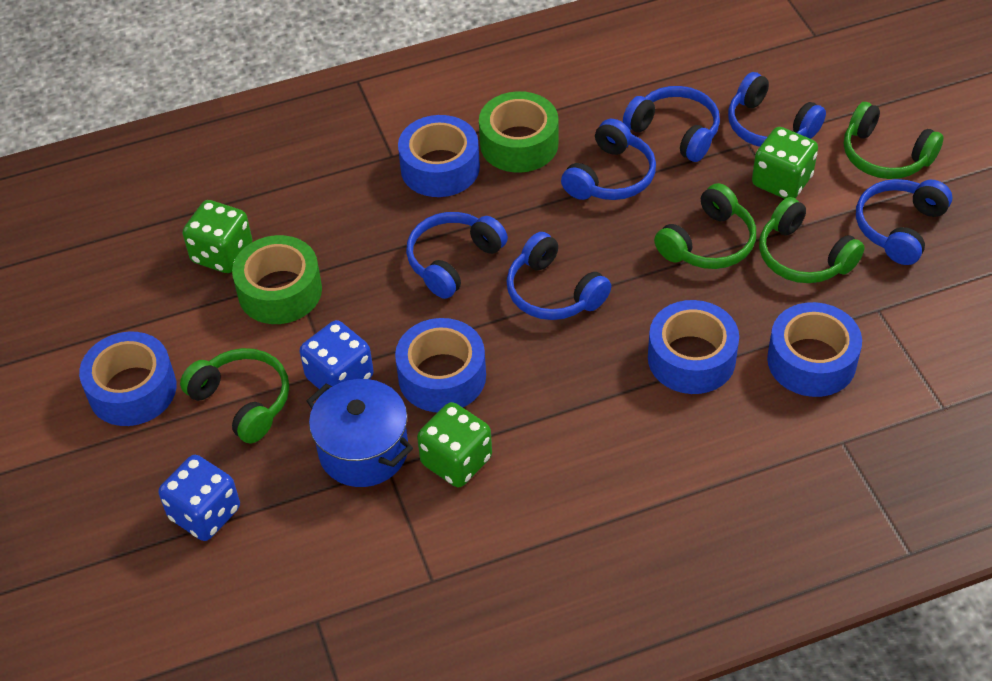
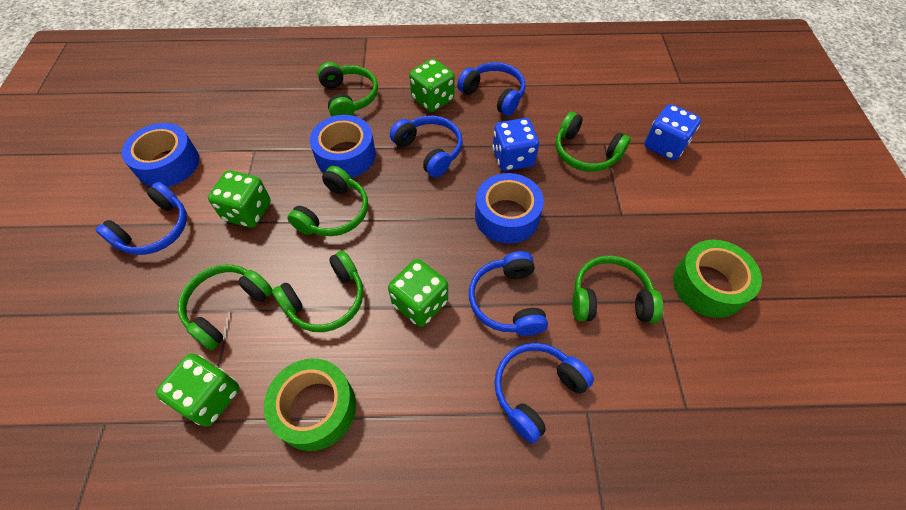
blue headphones: 6 -> 5
blue pot: 1 -> 0
blue tape: 5 -> 3
green dice: 3 -> 4
green headphones: 4 -> 6

